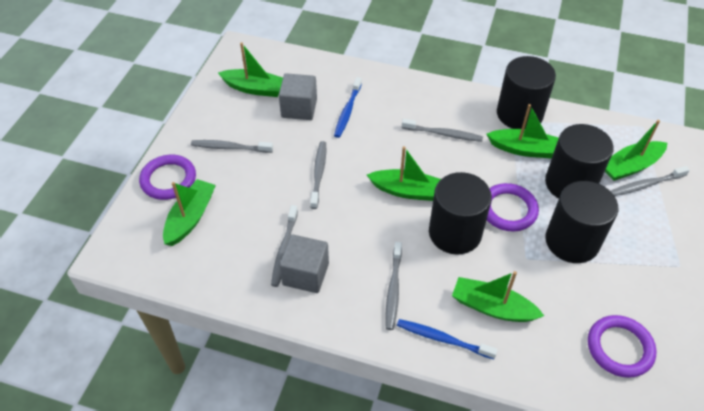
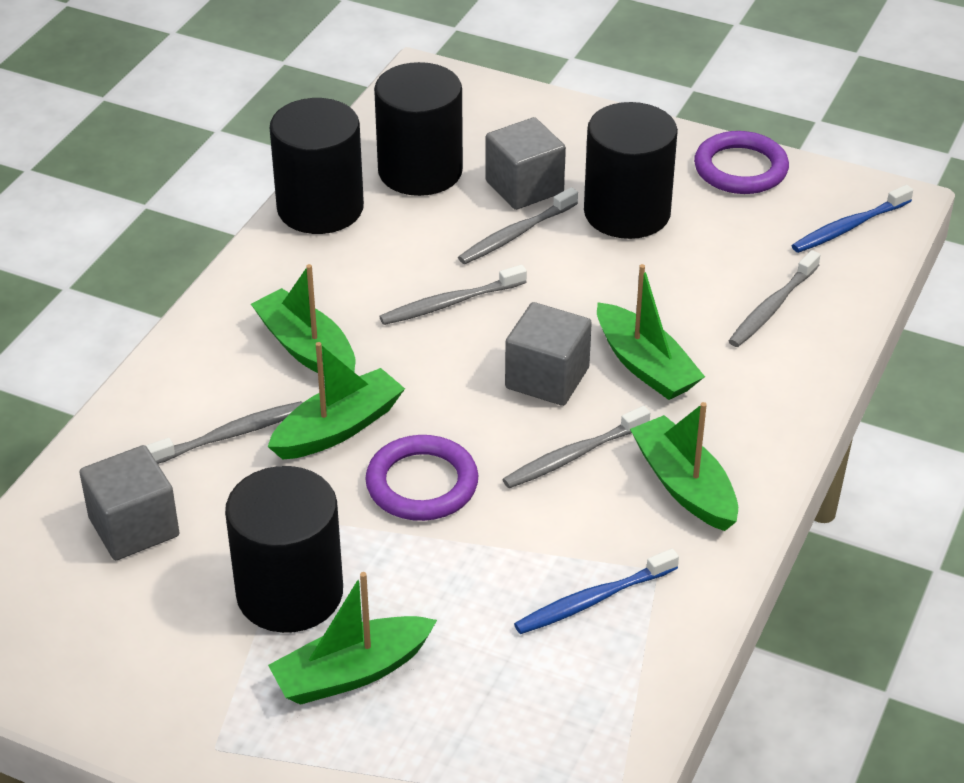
green boat: 6 -> 5
grey cube: 2 -> 3
grey toothbrush: 6 -> 5
purple ring: 3 -> 2

